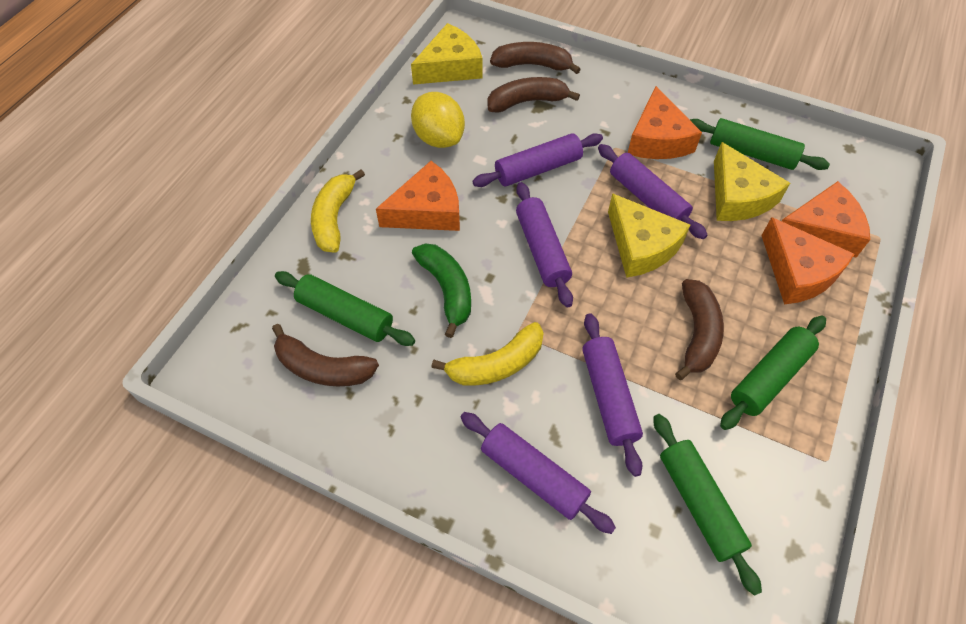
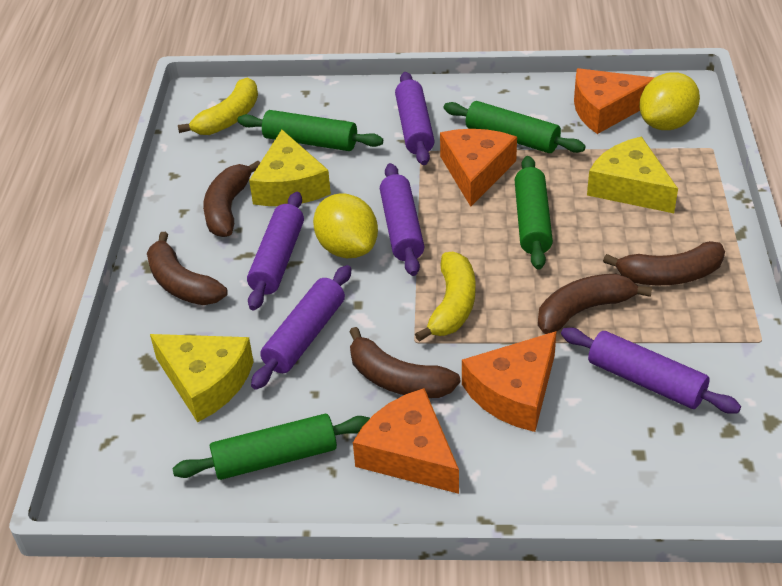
brown banana: 4 -> 5
green banana: 1 -> 0
yellow lemon: 1 -> 2

